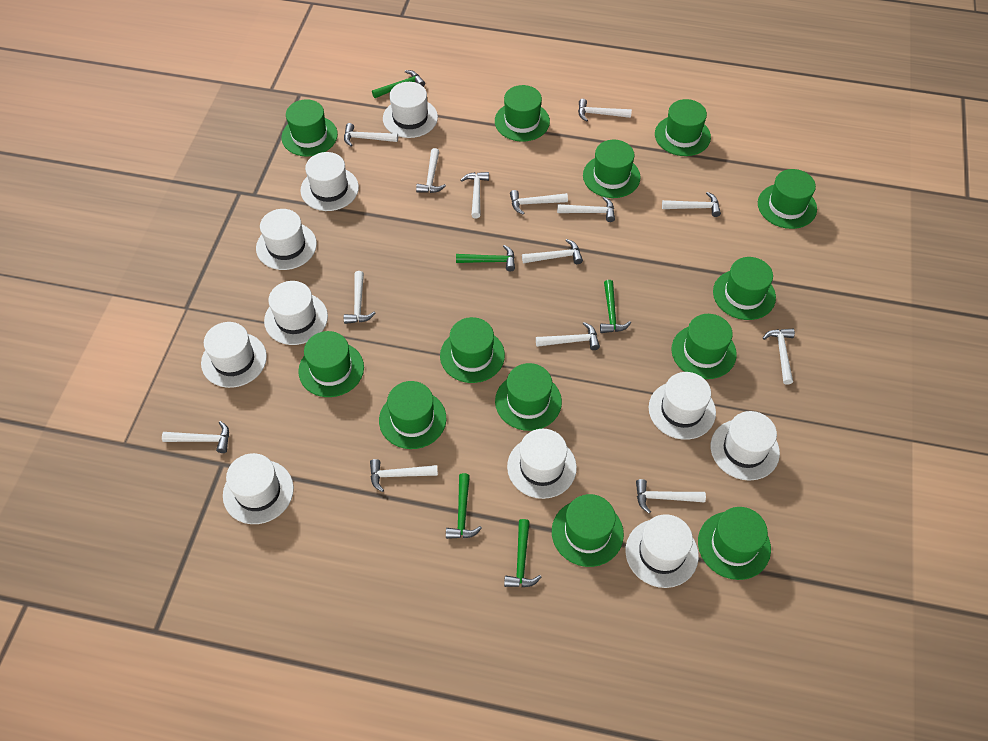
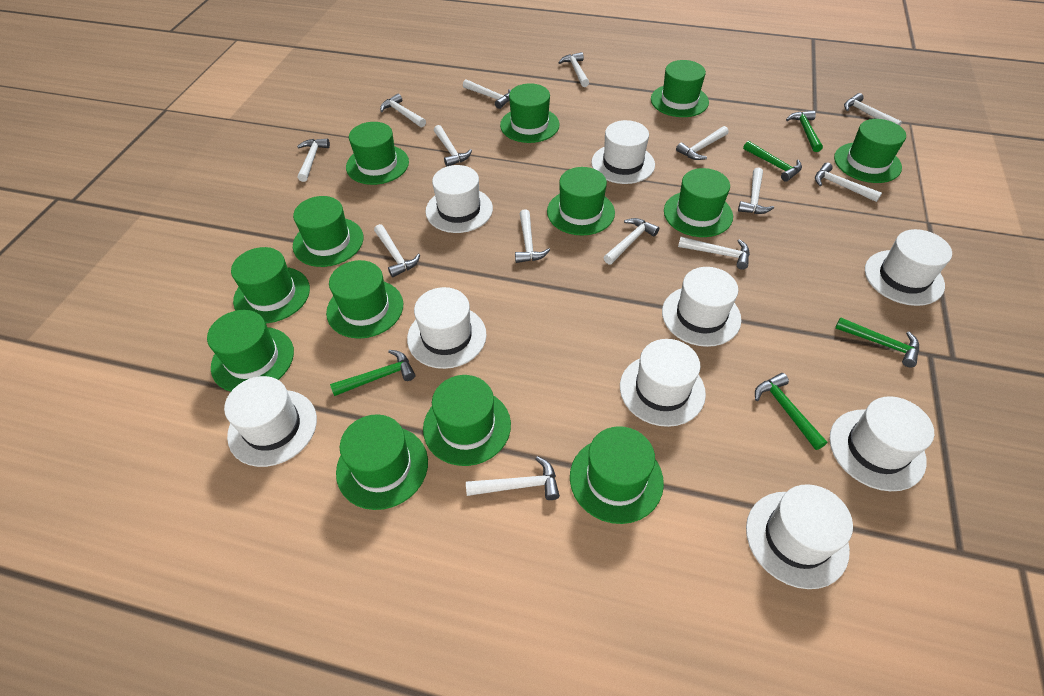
white hat: 10 -> 9

